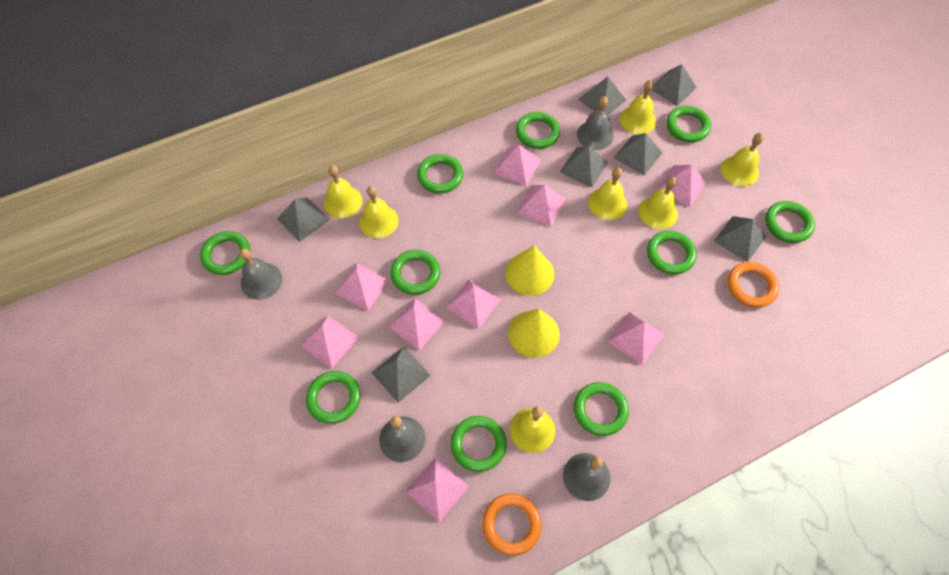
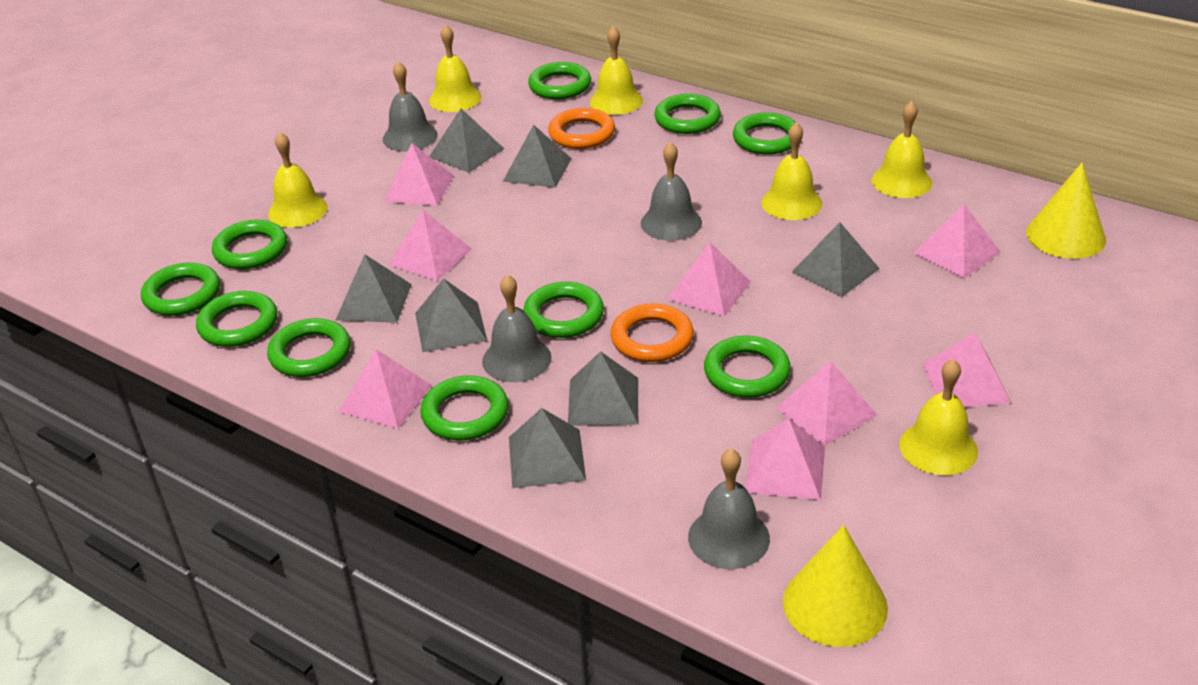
pink pyramid: 9 -> 8
yellow bell: 7 -> 6

